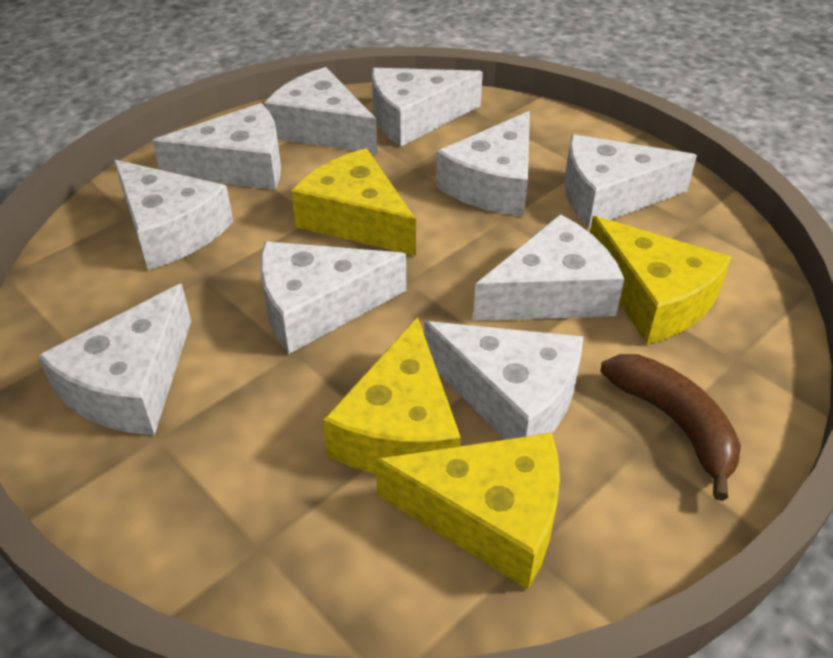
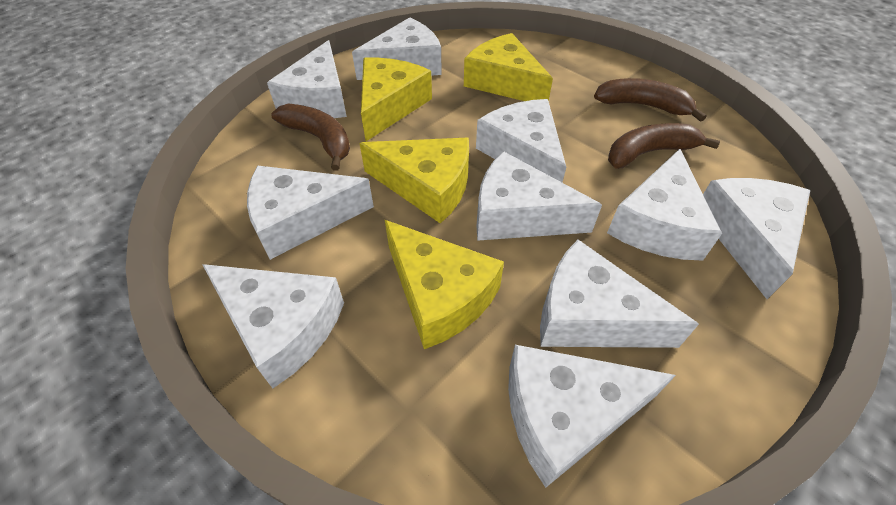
brown banana: 1 -> 3

